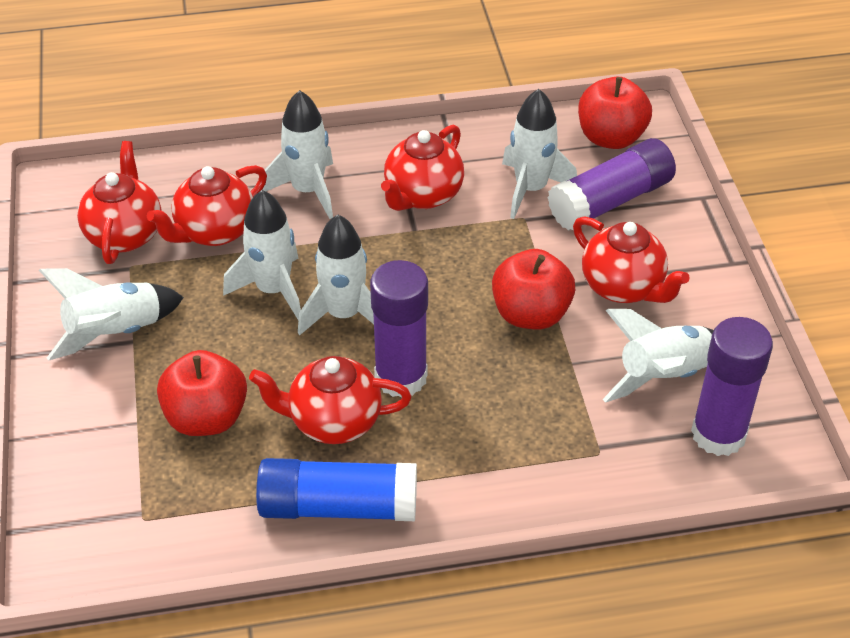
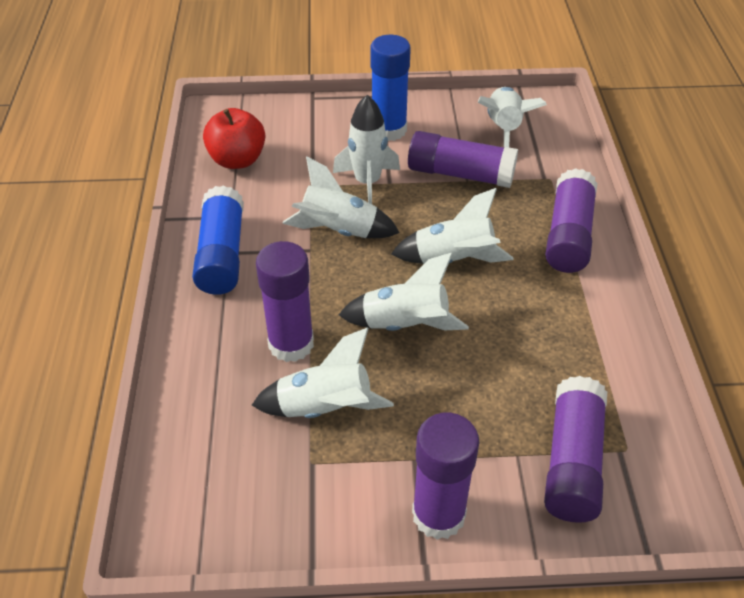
blue glue stick: 1 -> 2
purple glue stick: 3 -> 5
red apple: 3 -> 1
red teapot: 5 -> 0

